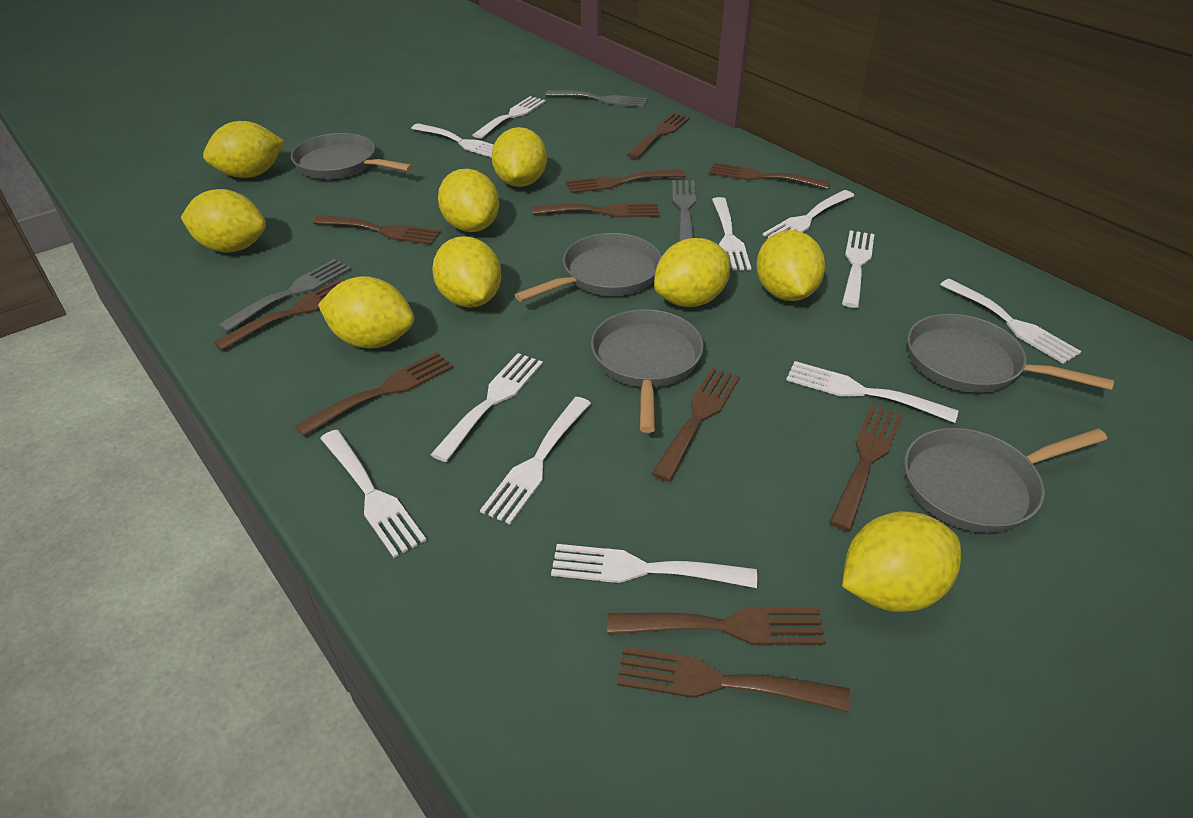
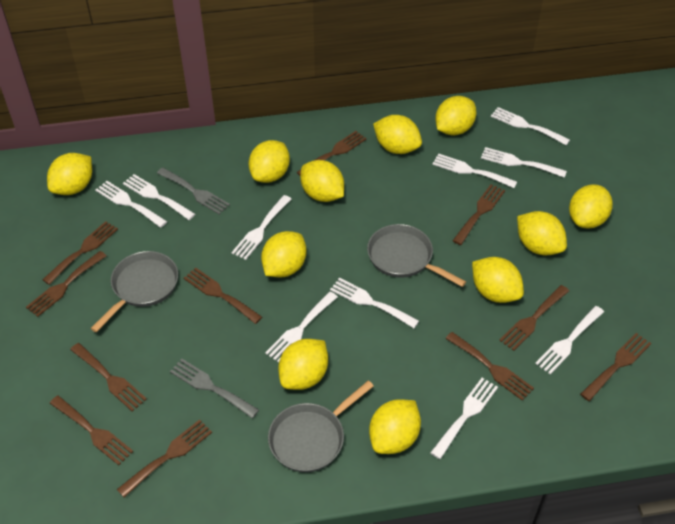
grey fork: 3 -> 2
grey pan: 5 -> 3
white fork: 11 -> 10
yellow lemon: 9 -> 11

